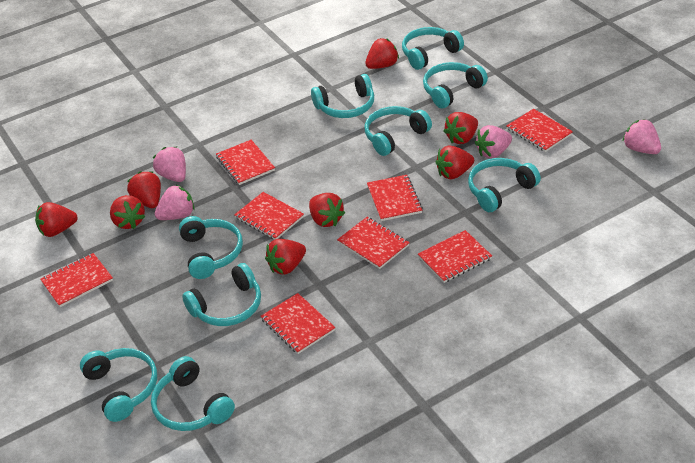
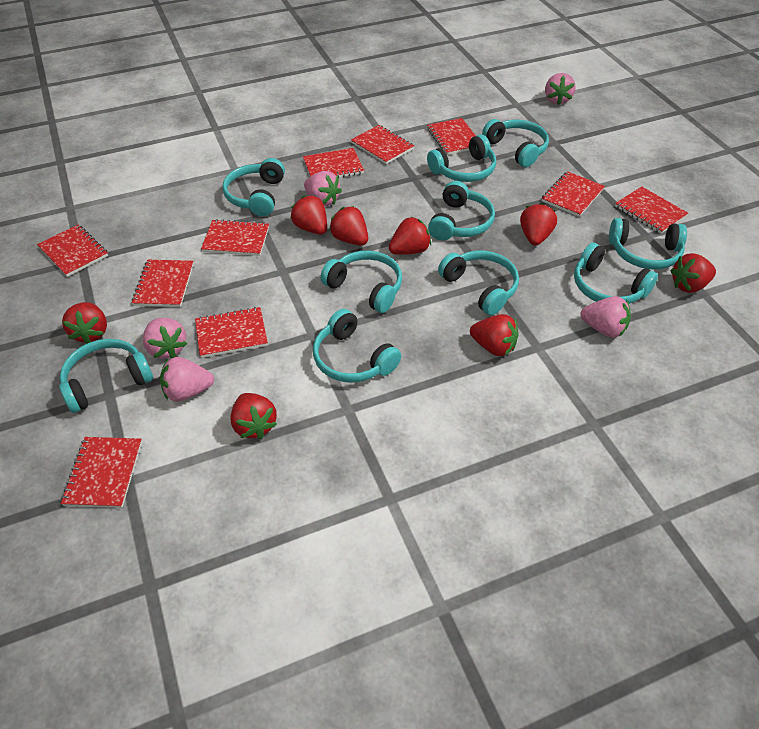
pink strawberry: 4 -> 5
red notebook: 8 -> 10
turquoise headphones: 9 -> 10

